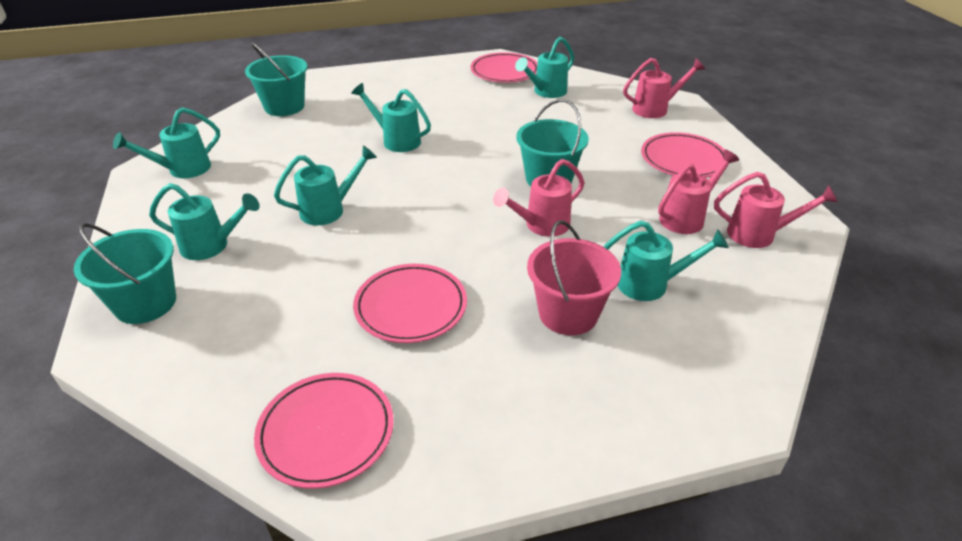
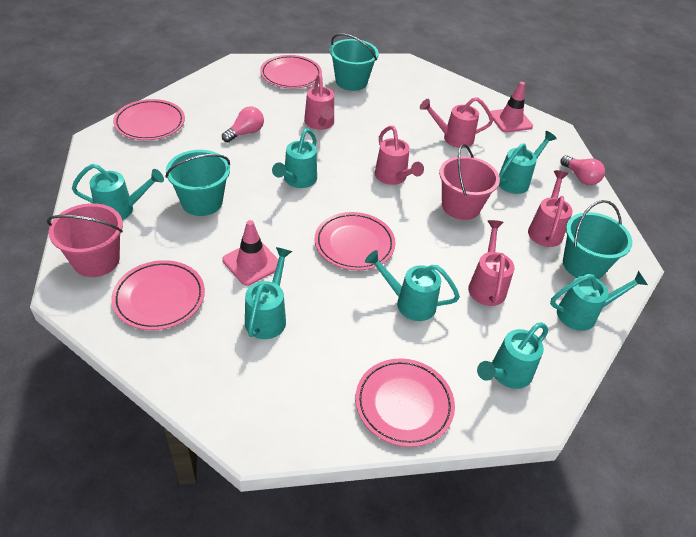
pink bucket: 1 -> 2
pink light bulb: 0 -> 2
pink plate: 4 -> 5
pink traffic cone: 0 -> 2
pink watering can: 4 -> 5
turquoise watering can: 6 -> 7

